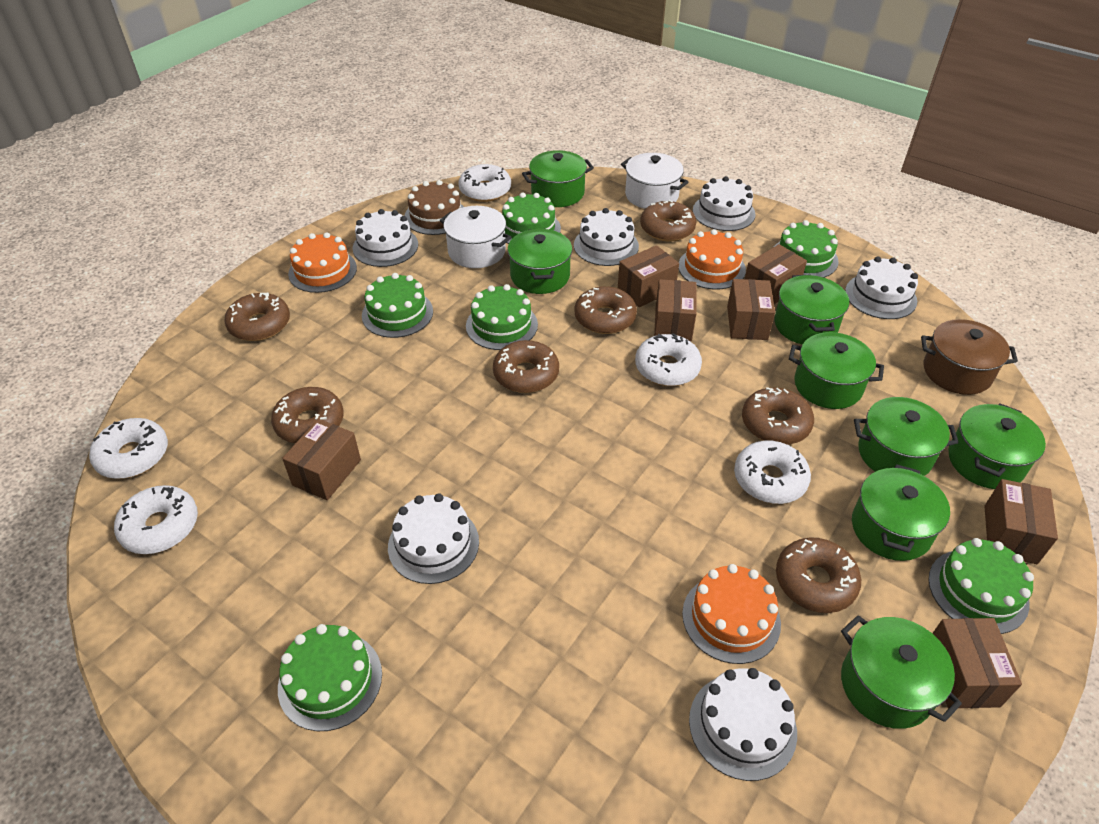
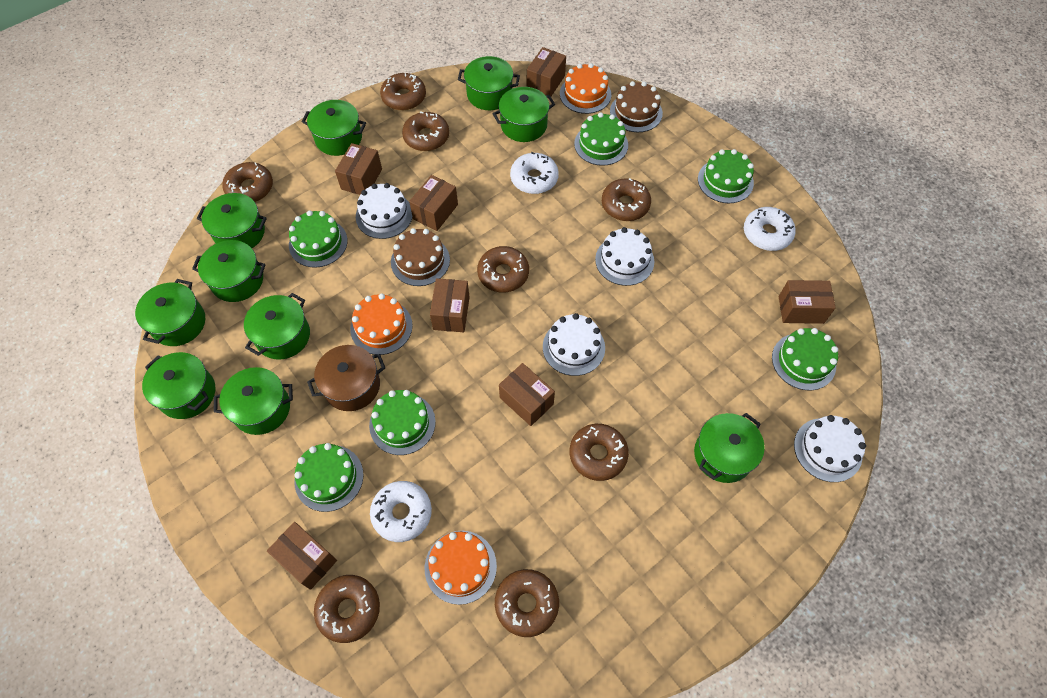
brown cake: 1 -> 2
brown donut: 7 -> 8
green pot: 8 -> 10
white cake: 6 -> 4
white donut: 5 -> 3
white pot: 2 -> 0

